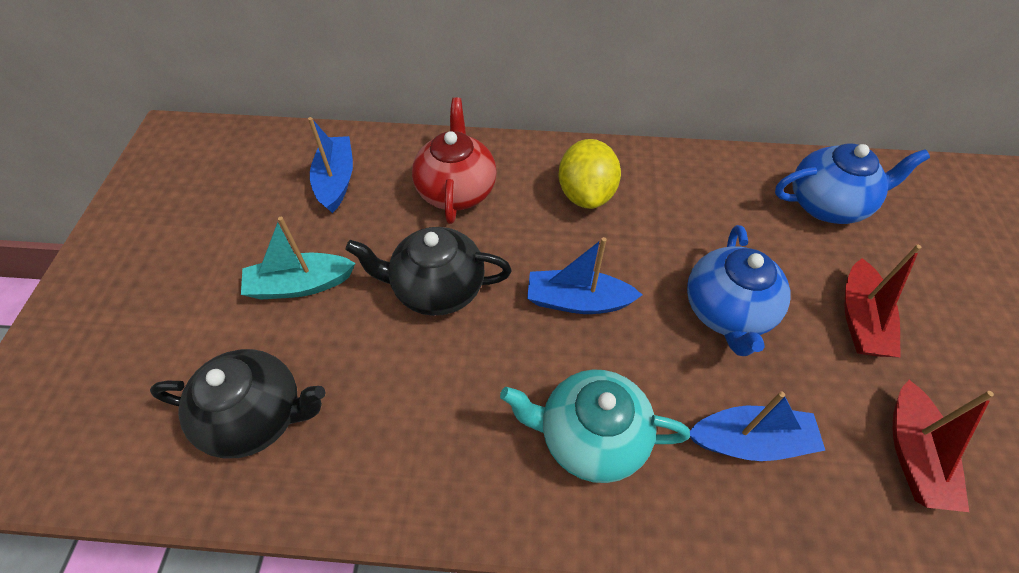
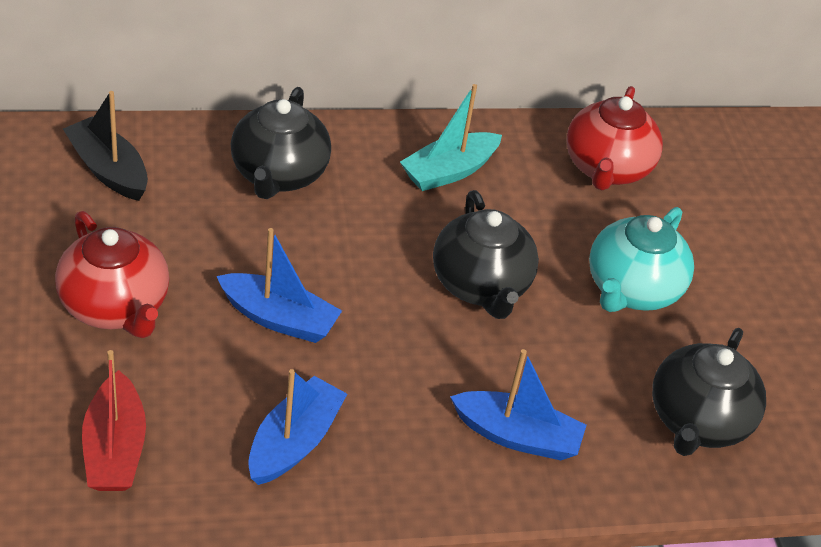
black boat: 0 -> 1
black teapot: 2 -> 3
blue teapot: 2 -> 0
red boat: 2 -> 1
red teapot: 1 -> 2
yellow lemon: 1 -> 0

